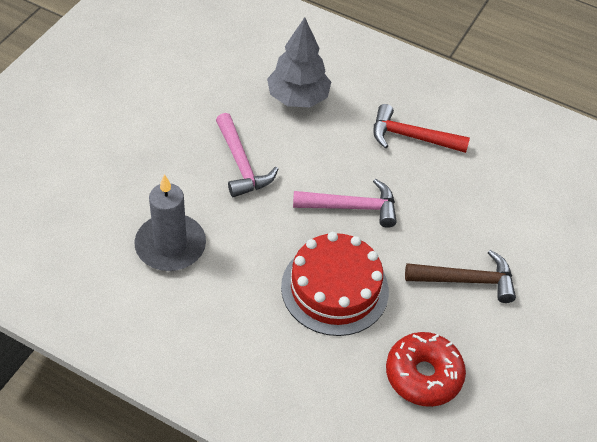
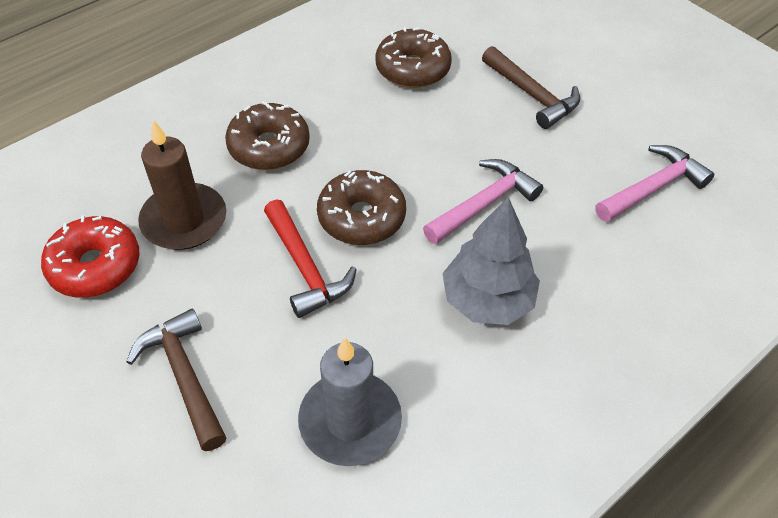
brown candle: 0 -> 1
brown donut: 0 -> 3
brown hammer: 1 -> 2
red cake: 1 -> 0

